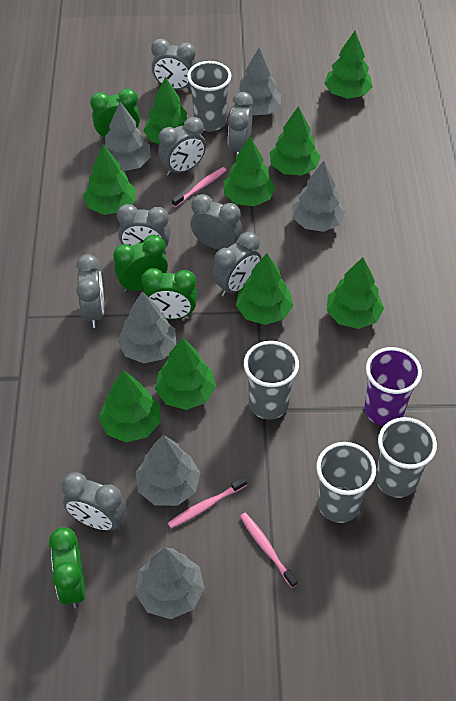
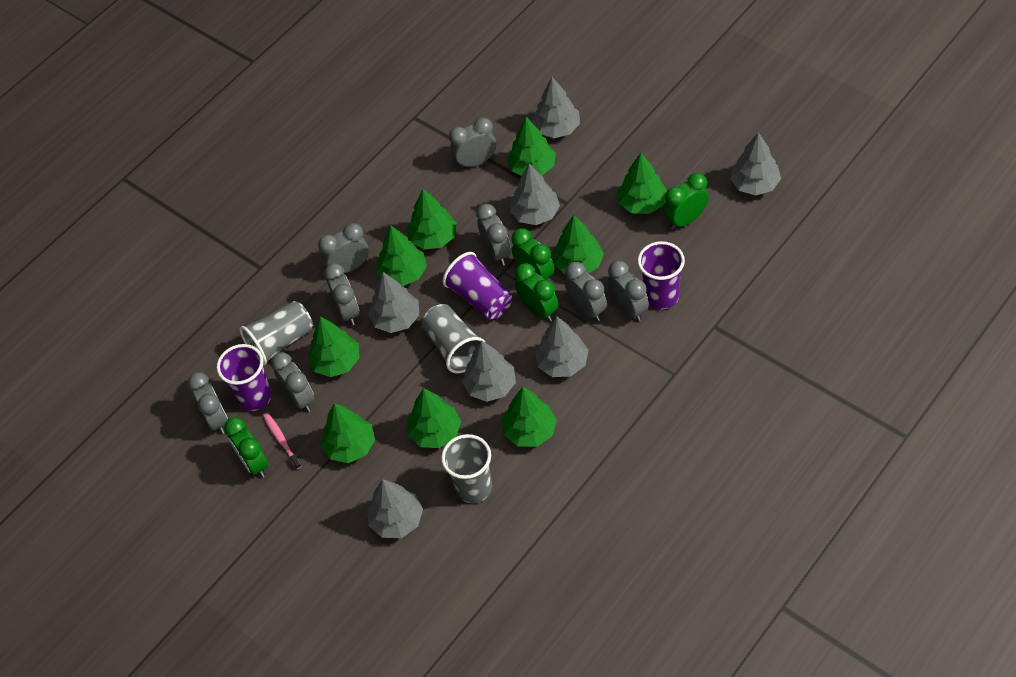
grey cup: 4 -> 3
grey tree: 6 -> 7
pink toothbrush: 3 -> 1
purple cup: 1 -> 3

